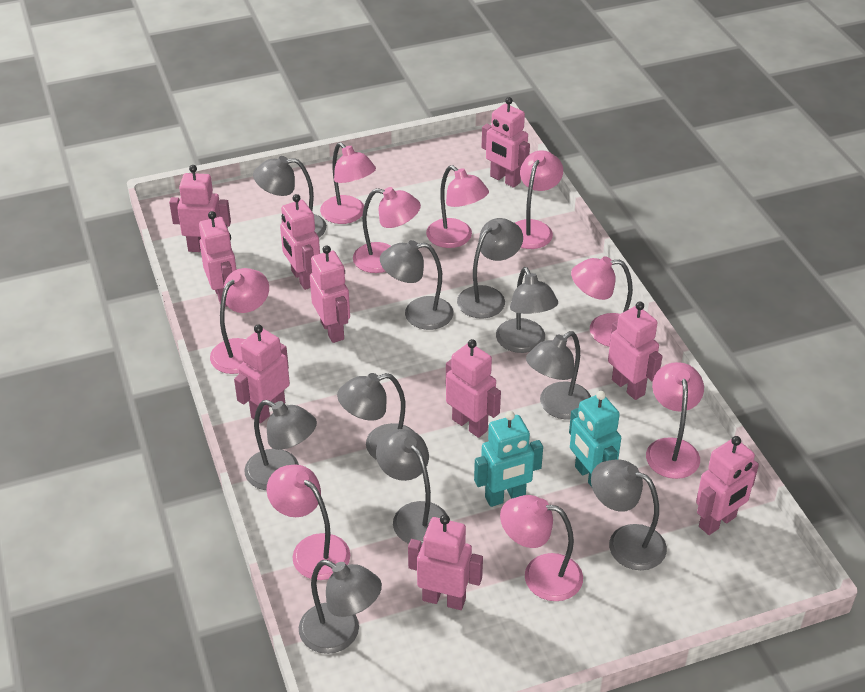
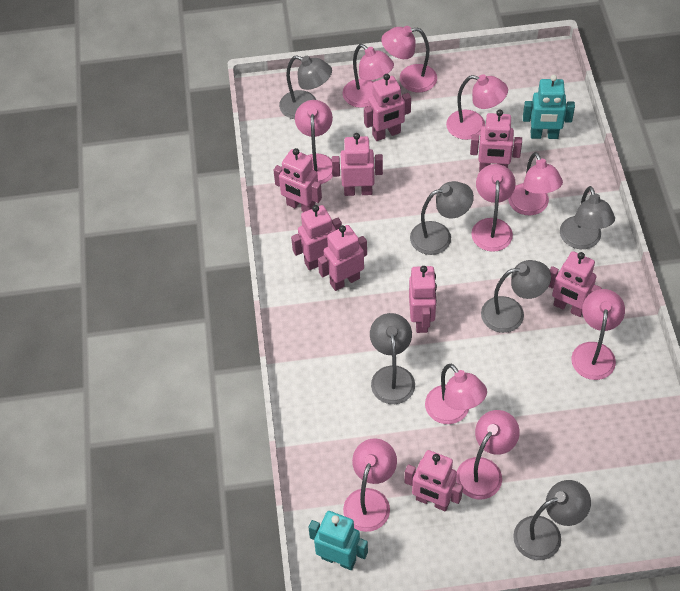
grey lamp: 10 -> 6
pink lamp: 9 -> 10
pink robot: 10 -> 9

